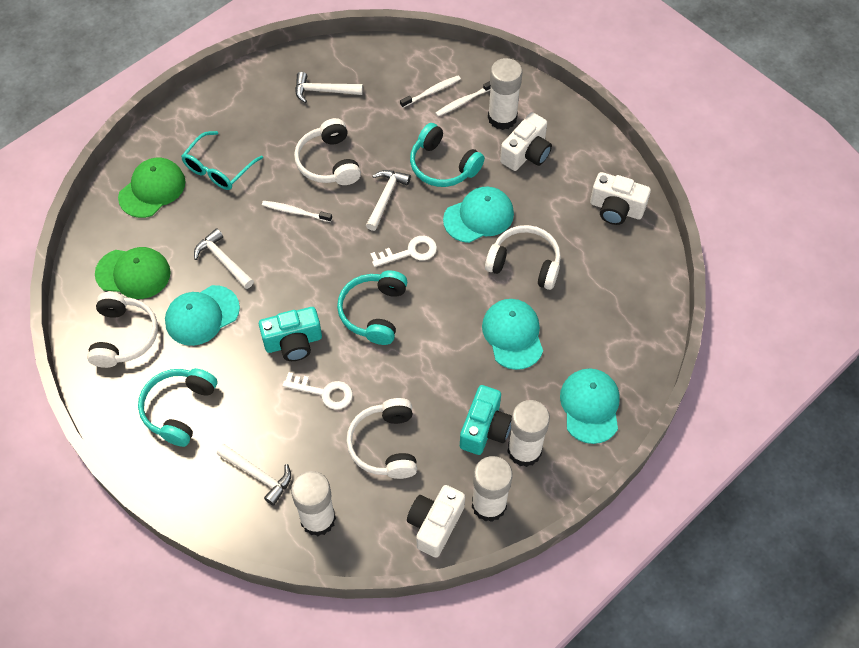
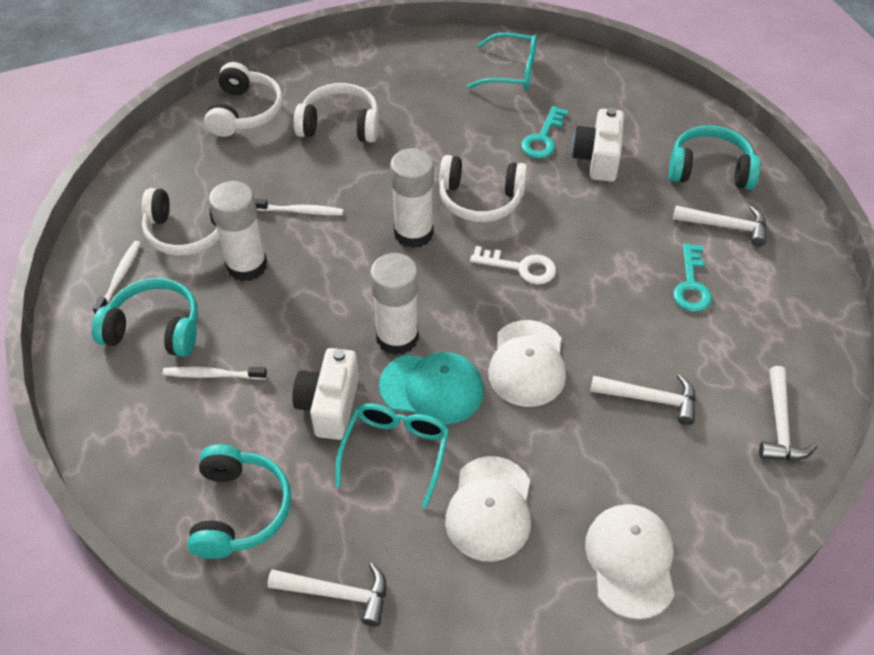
green cap: 2 -> 0
turquoise camera: 2 -> 0
turquoise cap: 4 -> 1
turquoise glasses: 1 -> 2
turquoise key: 0 -> 2
white camera: 3 -> 2
white cap: 0 -> 3
white glue stick: 4 -> 3
white key: 2 -> 1

